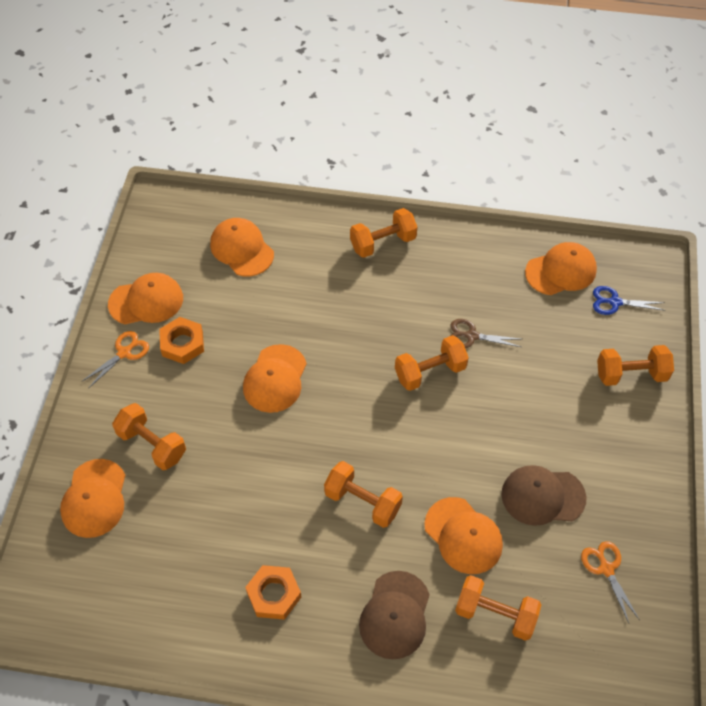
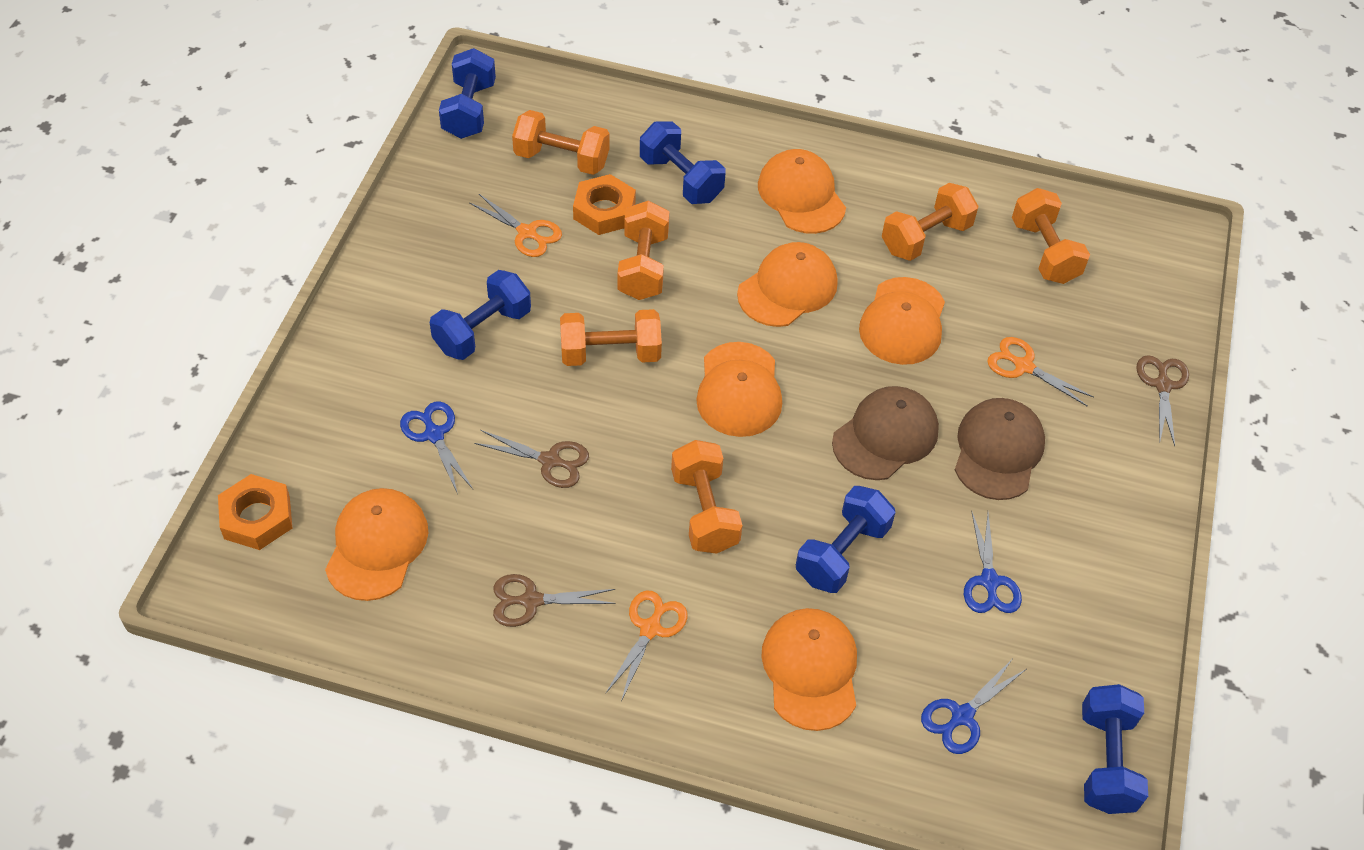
blue dumbbell: 0 -> 5
blue scissors: 1 -> 3
brown scissors: 1 -> 3
orange scissors: 2 -> 3

